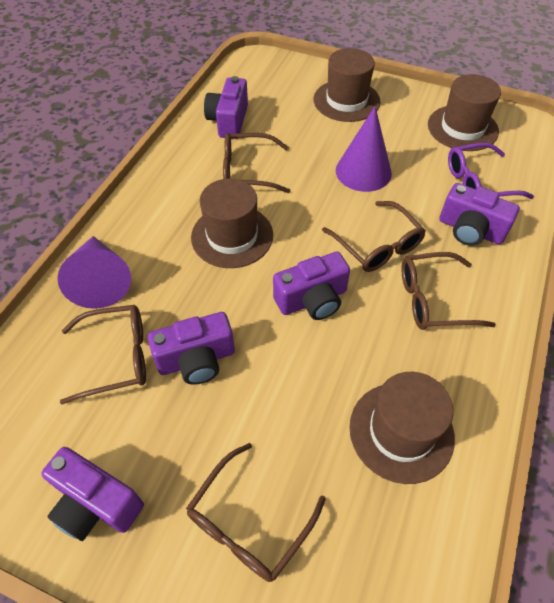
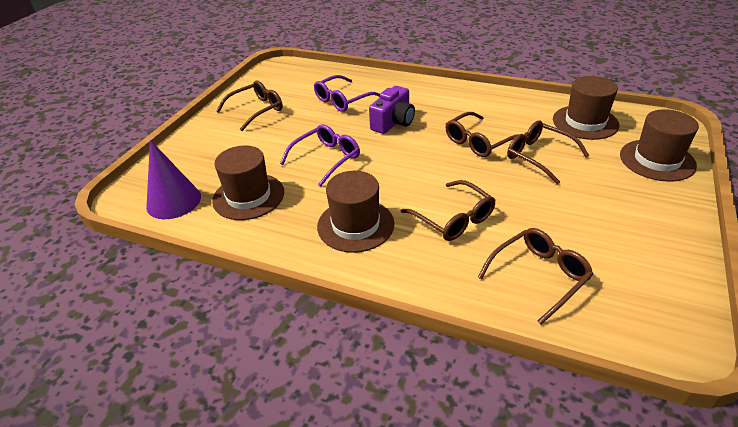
purple camera: 5 -> 1
purple cone: 2 -> 1
purple glasses: 1 -> 2

